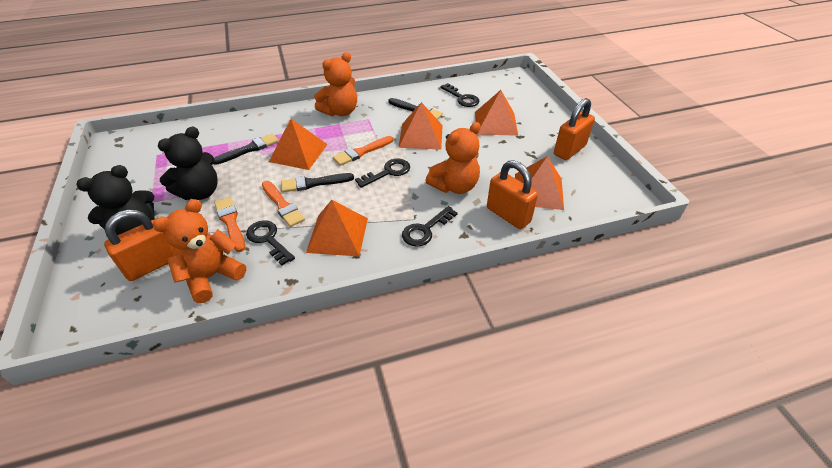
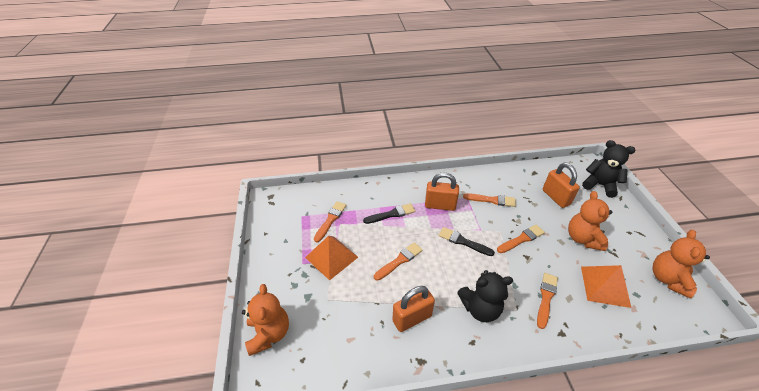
black brush: 3 -> 2
black key: 4 -> 0
orange brush: 3 -> 5
orange pyramid: 5 -> 2

